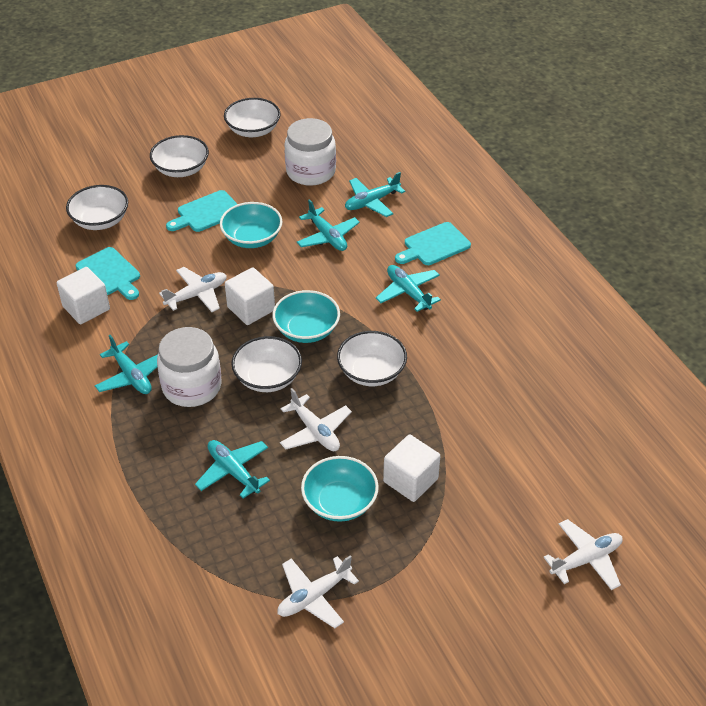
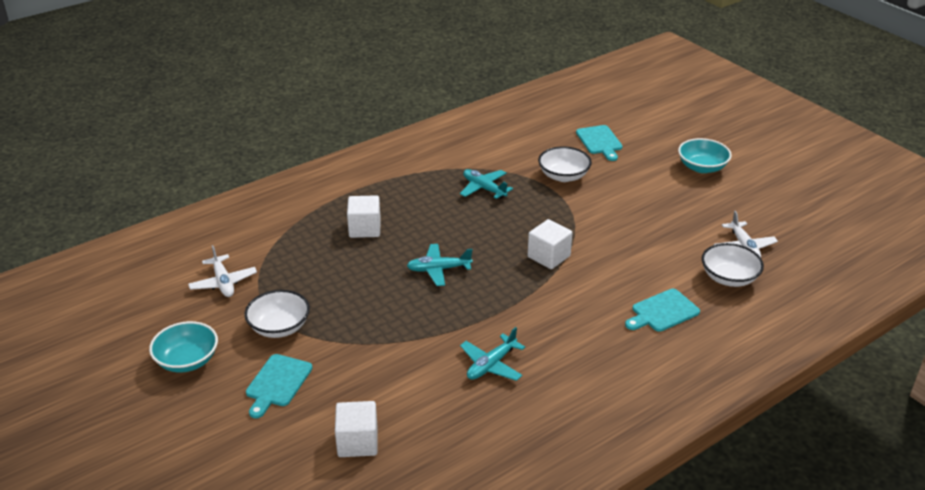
turquoise bowl: 3 -> 2
turquoise plane: 5 -> 3
white bowl: 5 -> 3
white jar: 2 -> 0
white plane: 4 -> 2

